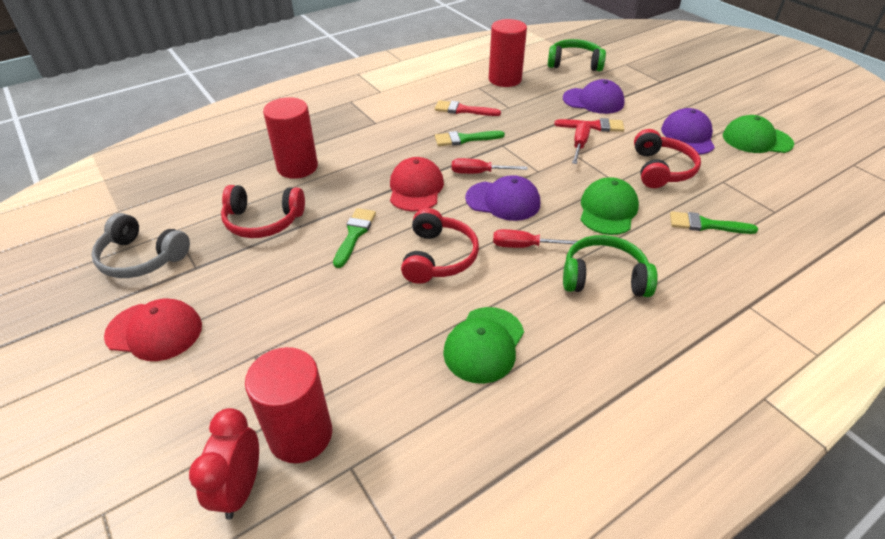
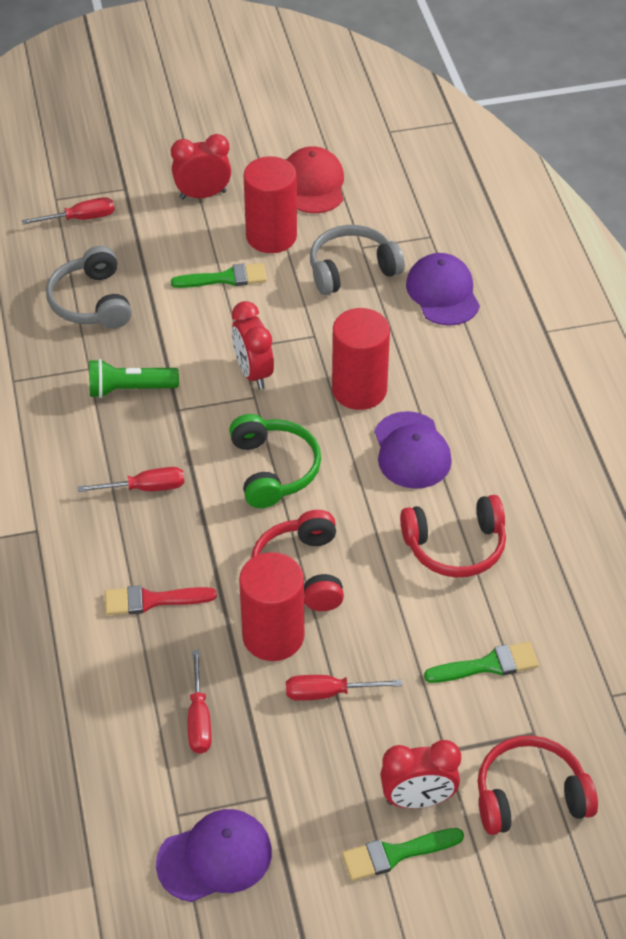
green cap: 3 -> 0
green flashlight: 0 -> 1
green headphones: 2 -> 1
grey headphones: 1 -> 2
red brush: 2 -> 1
red cap: 2 -> 1
red clock: 1 -> 3
red screwdriver: 3 -> 4

